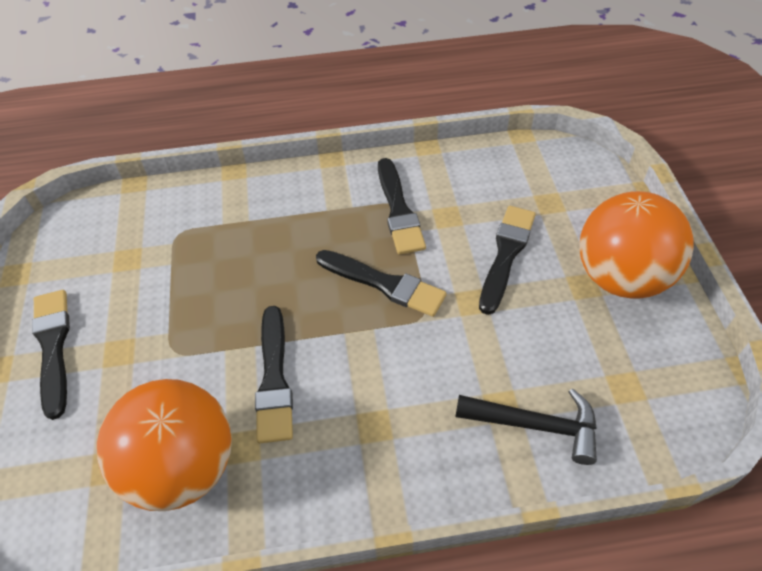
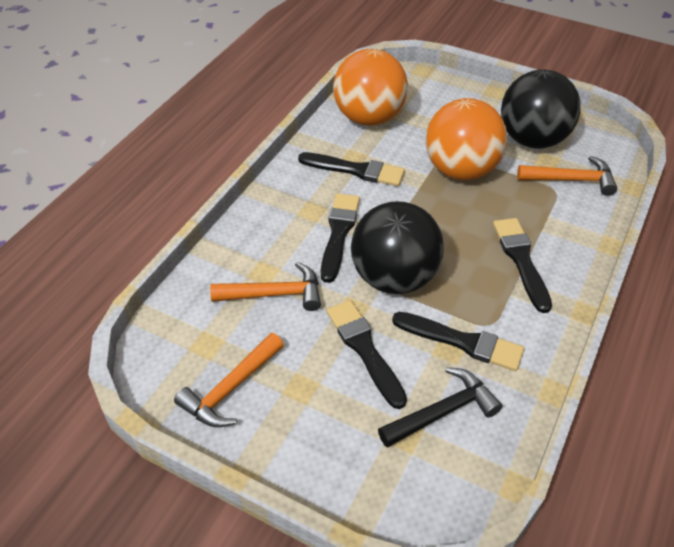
black ball: 0 -> 2
orange hammer: 0 -> 3

